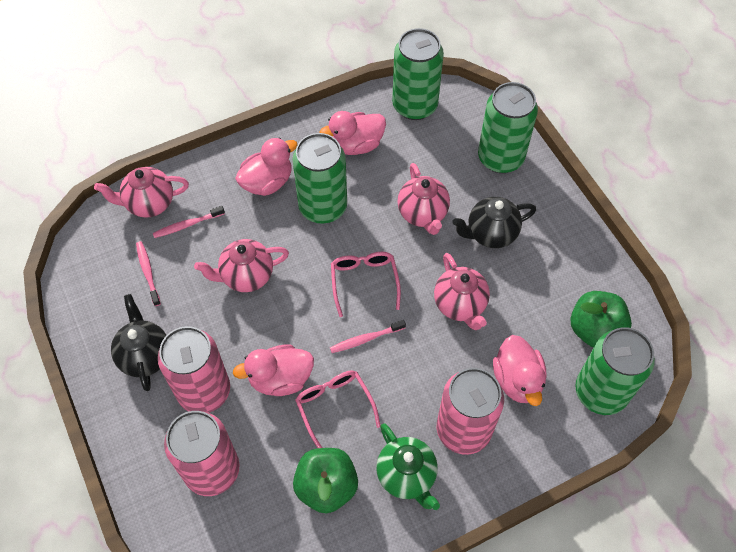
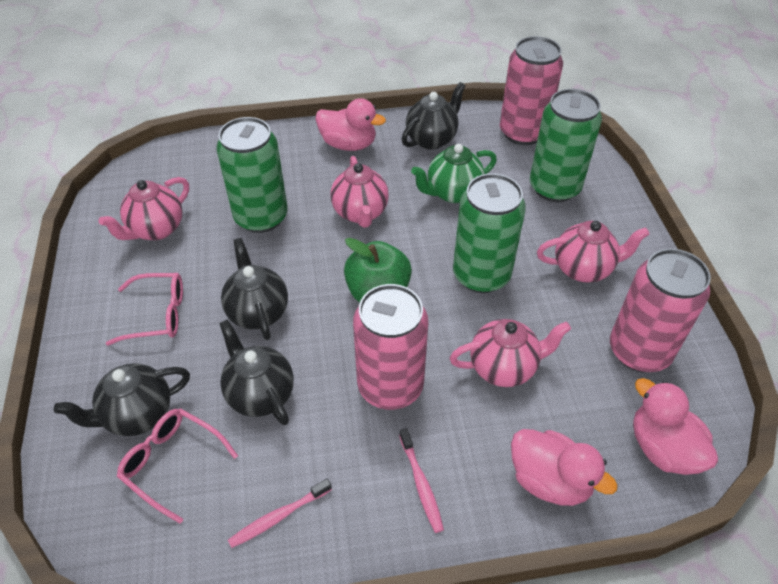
black teapot: 2 -> 4
green apple: 2 -> 1
green can: 4 -> 3
pink duck: 4 -> 3
pink toothbrush: 3 -> 2

